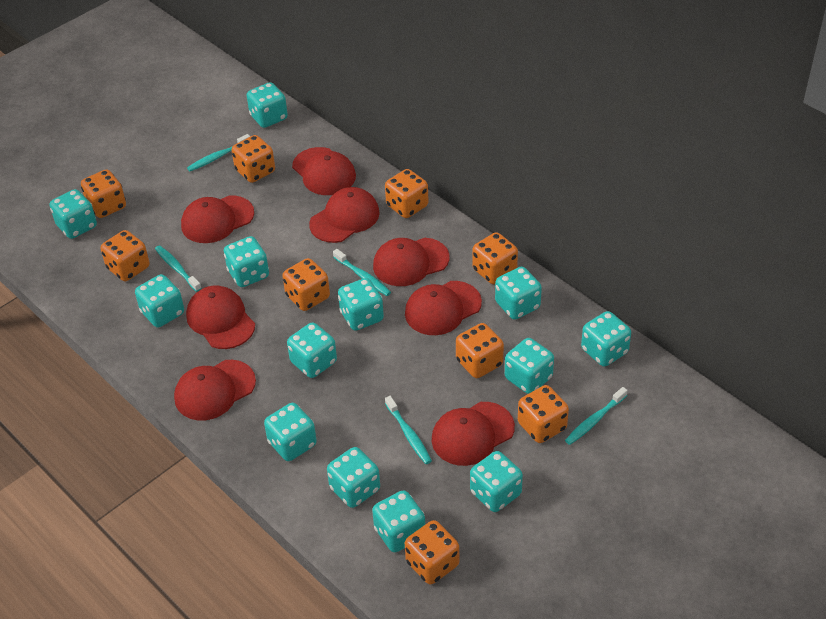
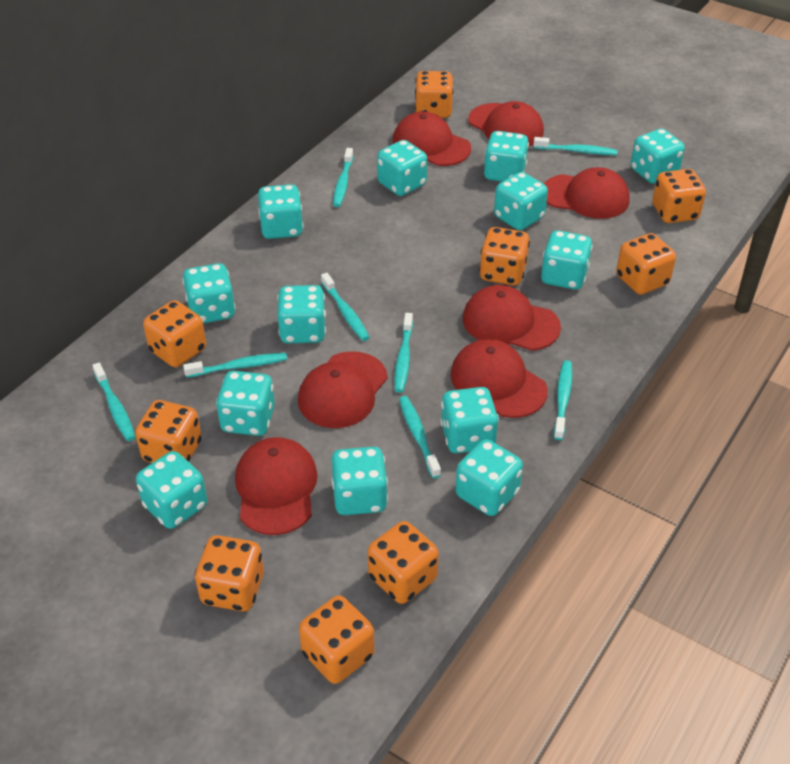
red cap: 8 -> 7
turquoise toothbrush: 5 -> 8

